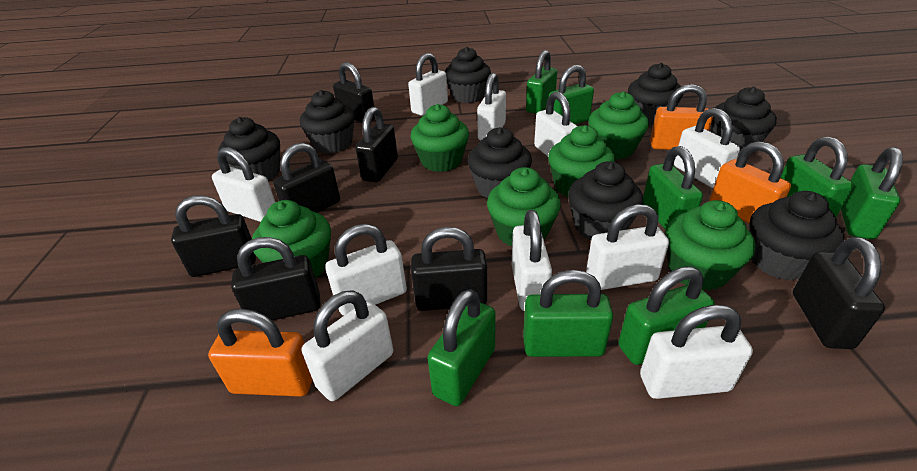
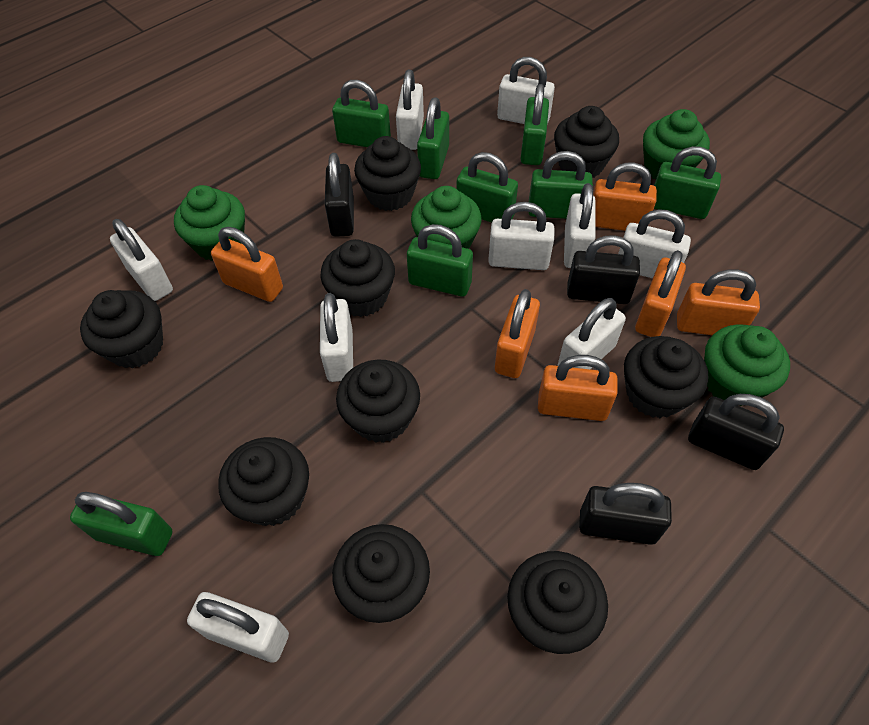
black cupcake: 8 -> 9
black padlock: 7 -> 4
green cupcake: 6 -> 4
orange padlock: 3 -> 6
white padlock: 10 -> 9

